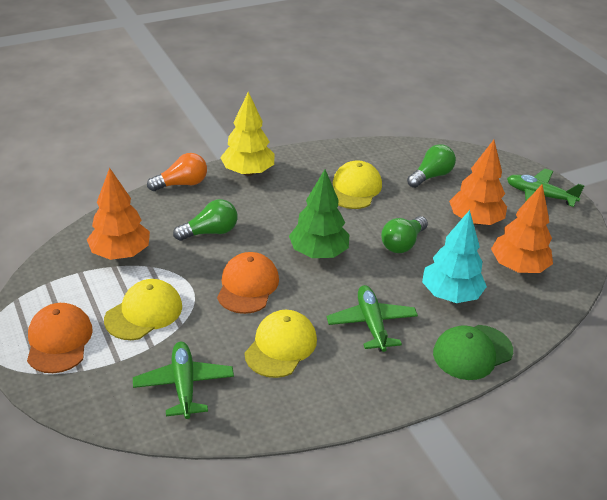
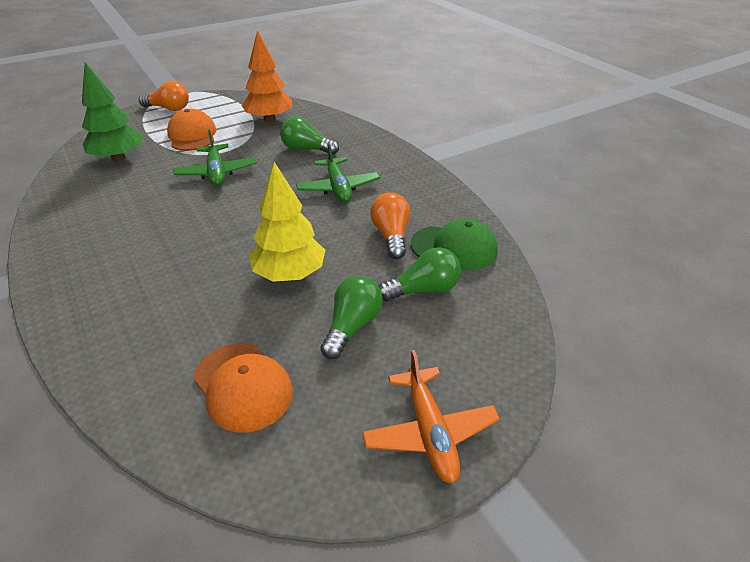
green plane: 3 -> 2
orange light bulb: 1 -> 2
orange plane: 0 -> 1
orange tree: 3 -> 1
turquoise tree: 1 -> 0
yellow cap: 3 -> 0

